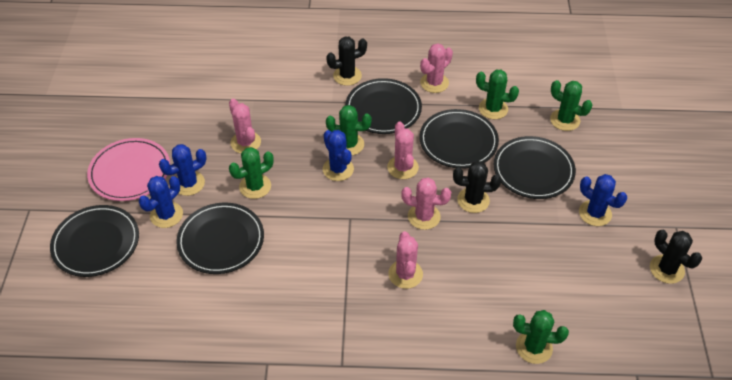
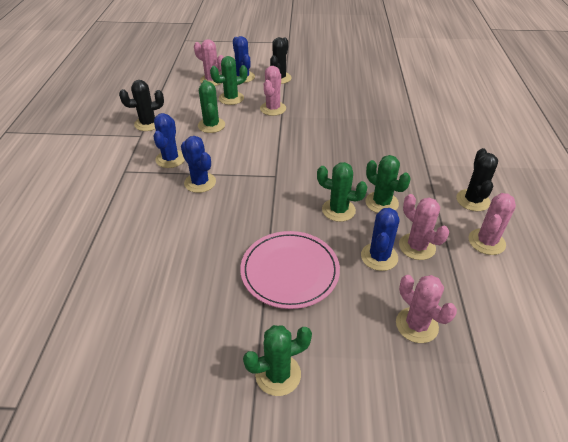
black plate: 5 -> 0

